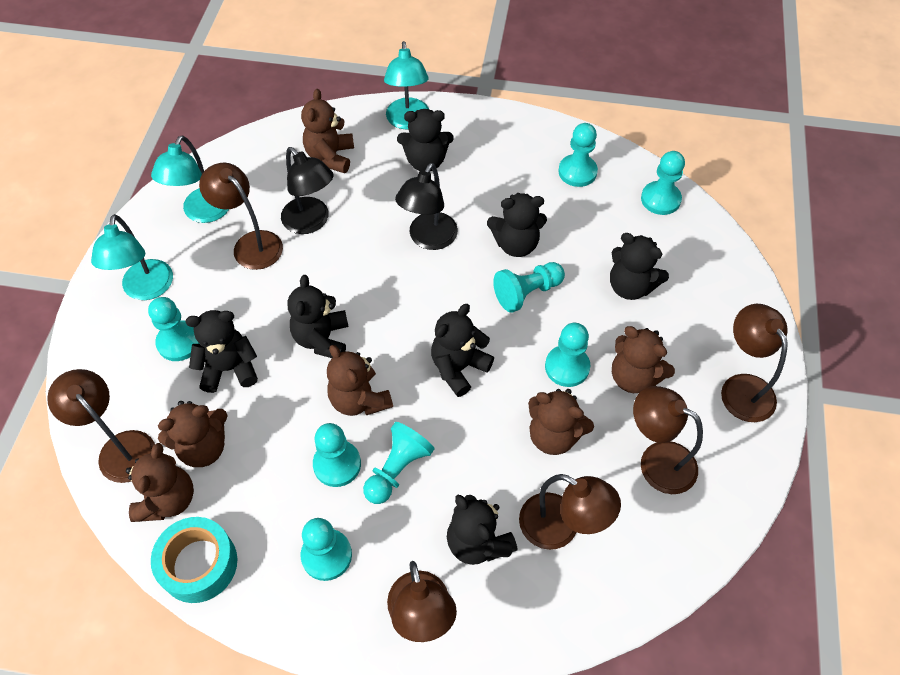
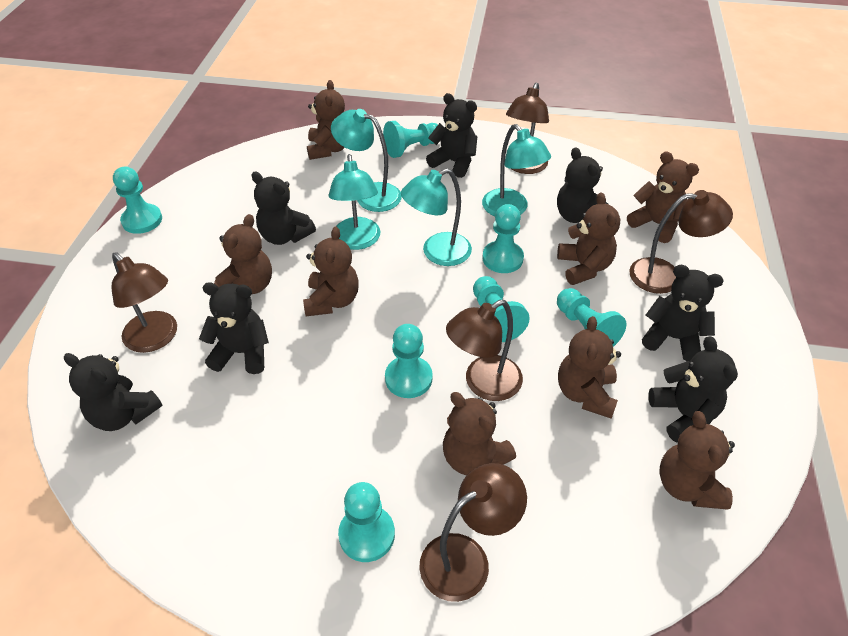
black lamp: 2 -> 0
brown lamp: 6 -> 5
brown teddy bear: 6 -> 8
turquoise lamp: 3 -> 4
turquoise pawn: 8 -> 7
turquoise tape: 1 -> 0

